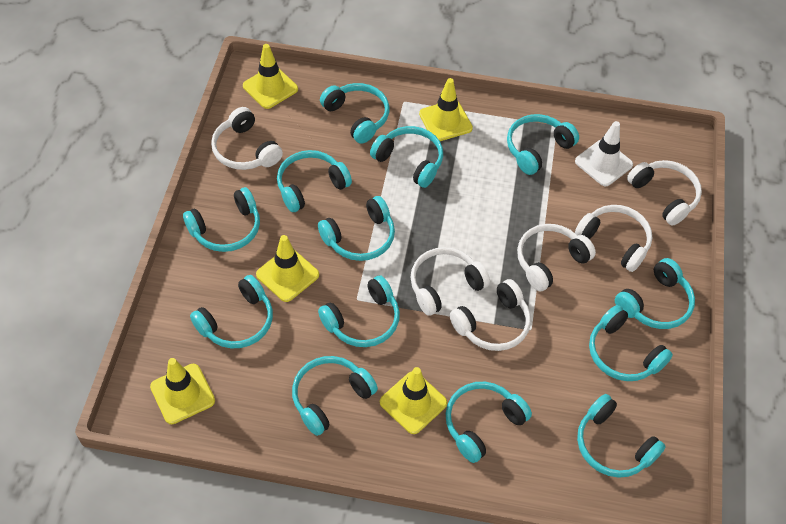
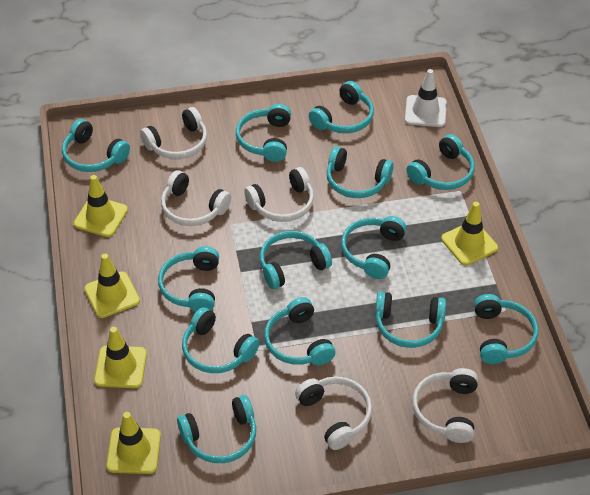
white headphones: 6 -> 5

